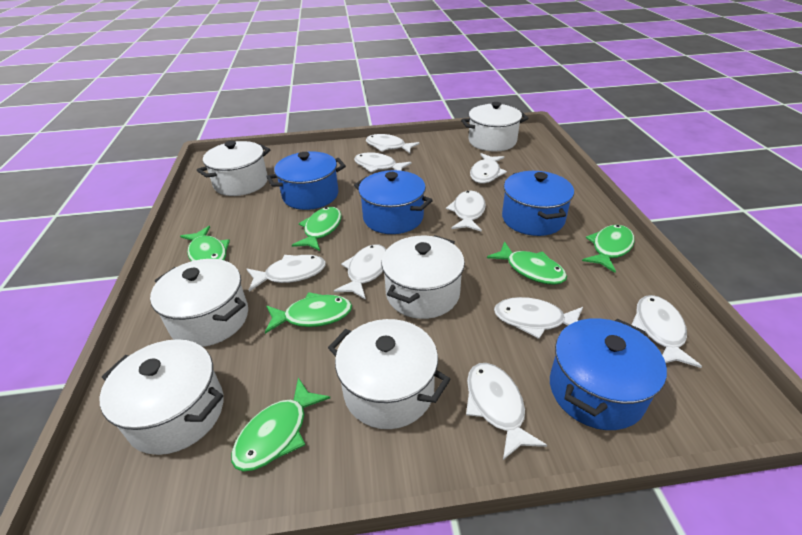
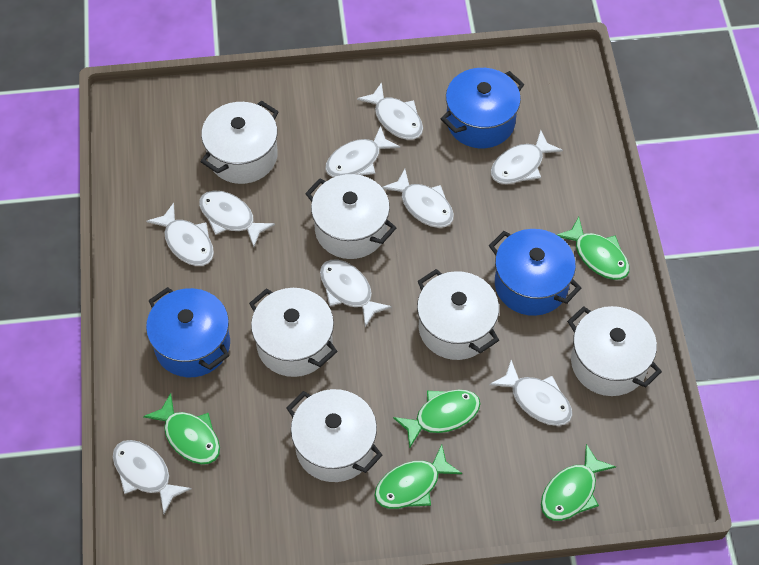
blue pot: 4 -> 3
green fish: 6 -> 5

